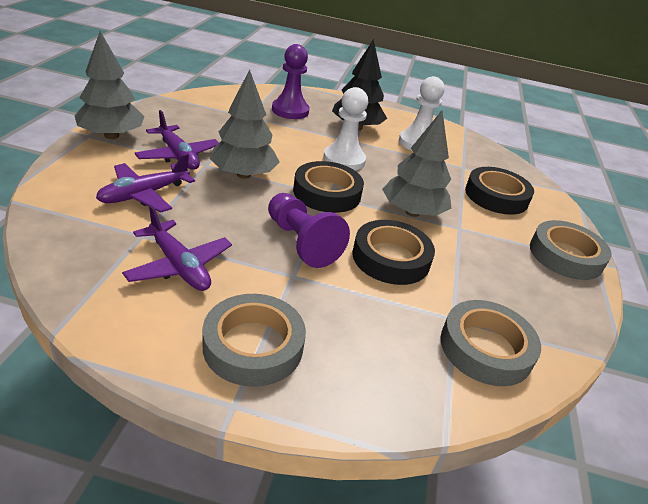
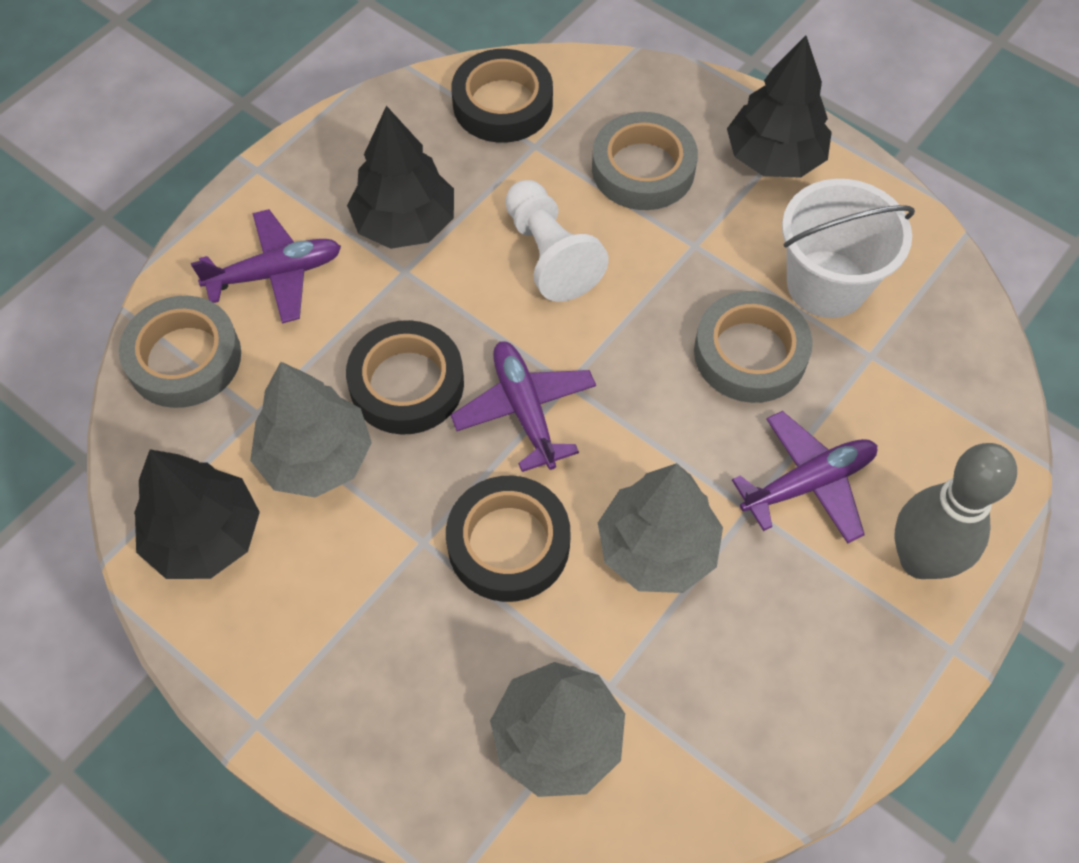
black tree: 1 -> 3
grey bowling pin: 0 -> 1
purple pawn: 2 -> 0
white bucket: 0 -> 1
white pawn: 2 -> 1

